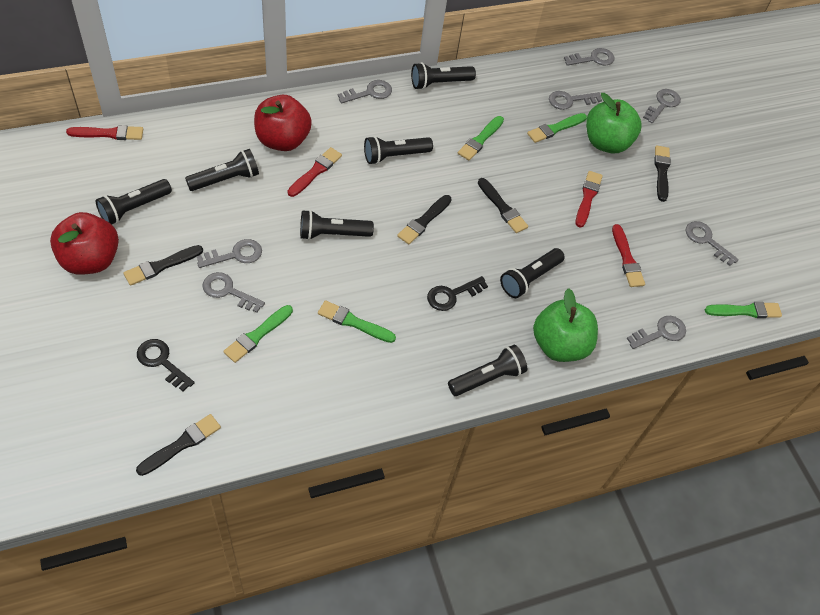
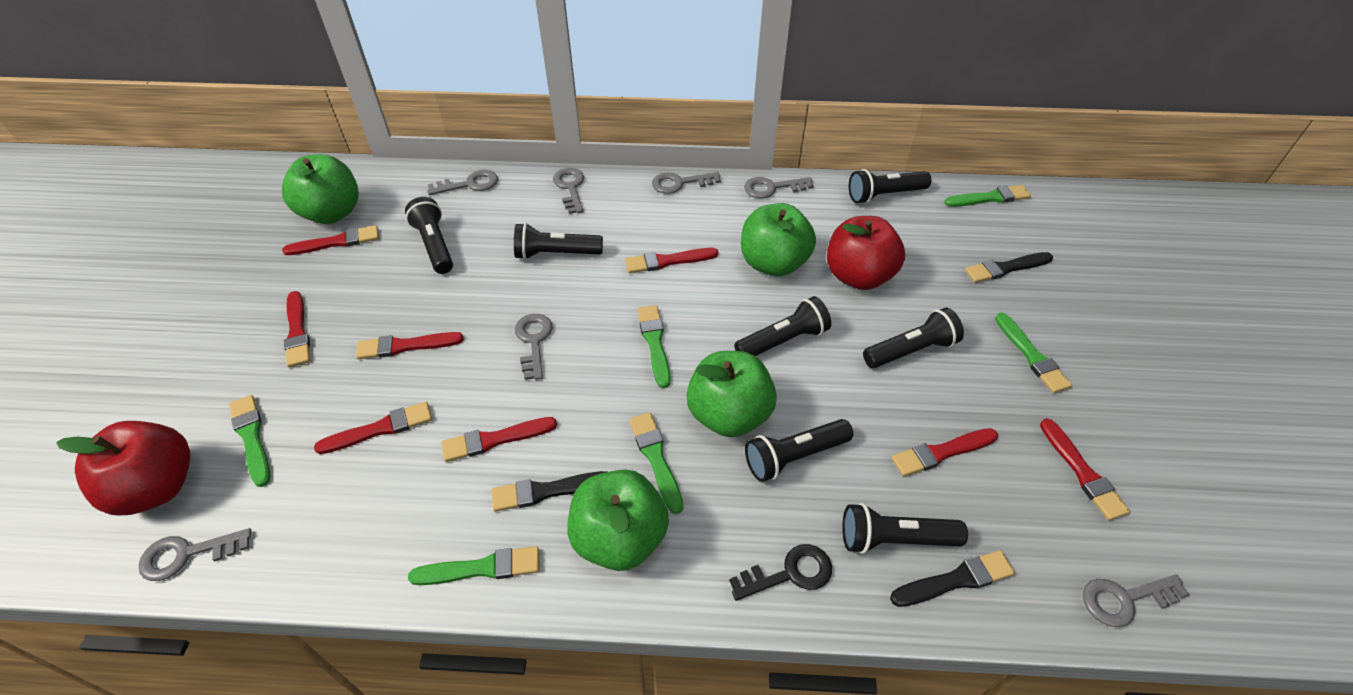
black brush: 5 -> 3
black key: 2 -> 1
green apple: 2 -> 4
green brush: 5 -> 6
grey key: 8 -> 7
red brush: 4 -> 8

